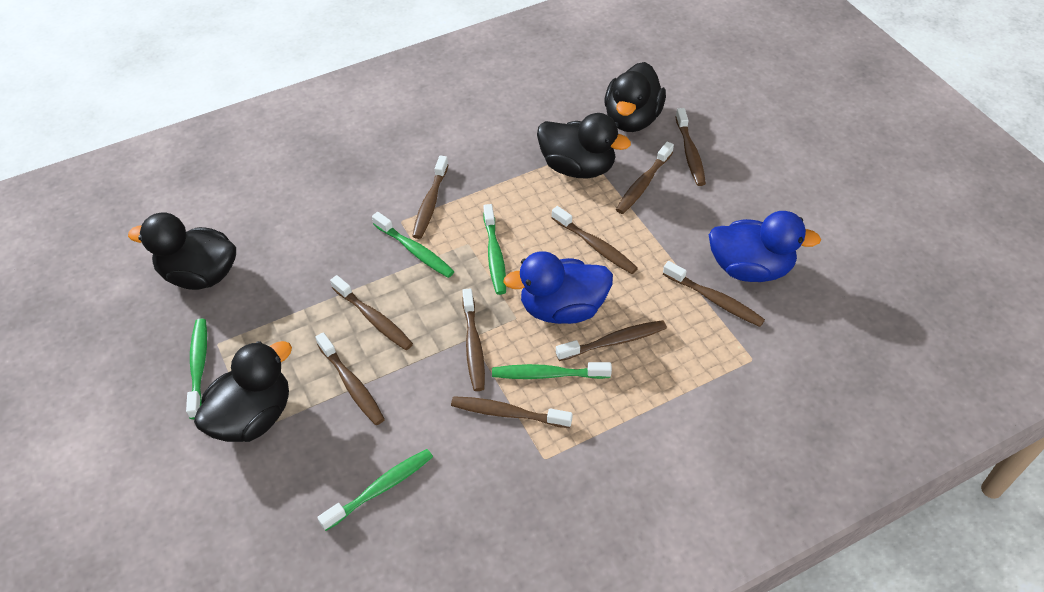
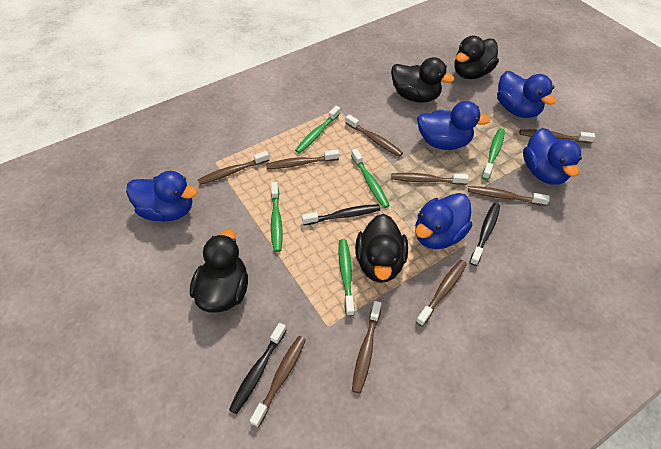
black toothbrush: 0 -> 3
blue duck: 2 -> 5
brown toothbrush: 10 -> 9

